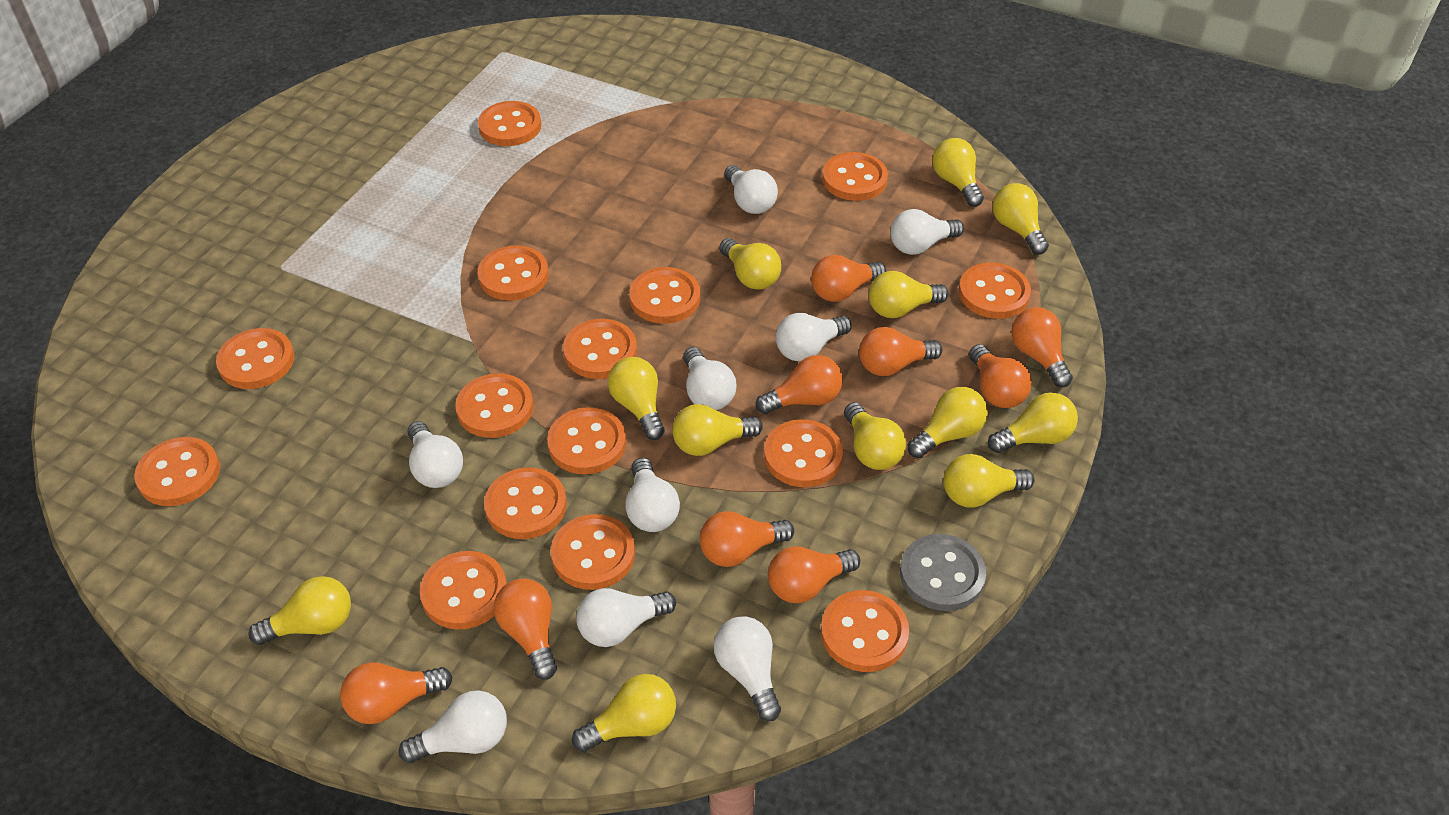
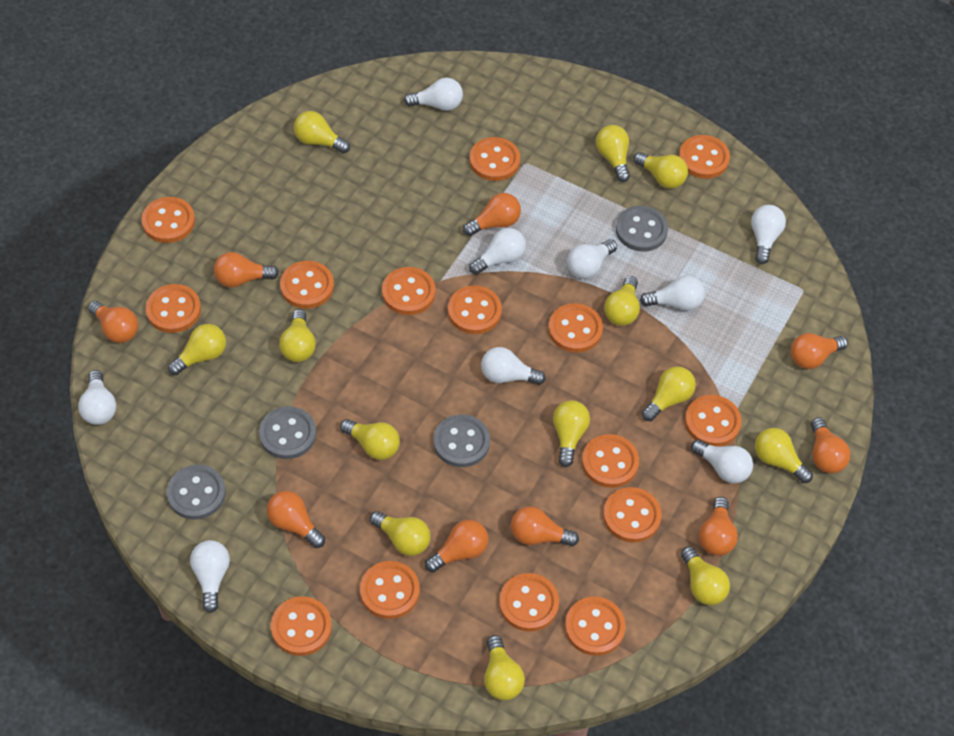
grey button: 1 -> 4
yellow light bulb: 12 -> 13

